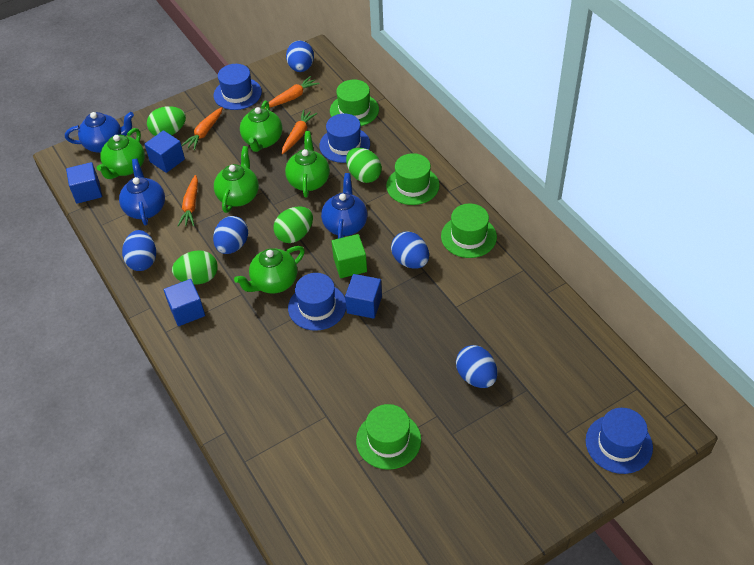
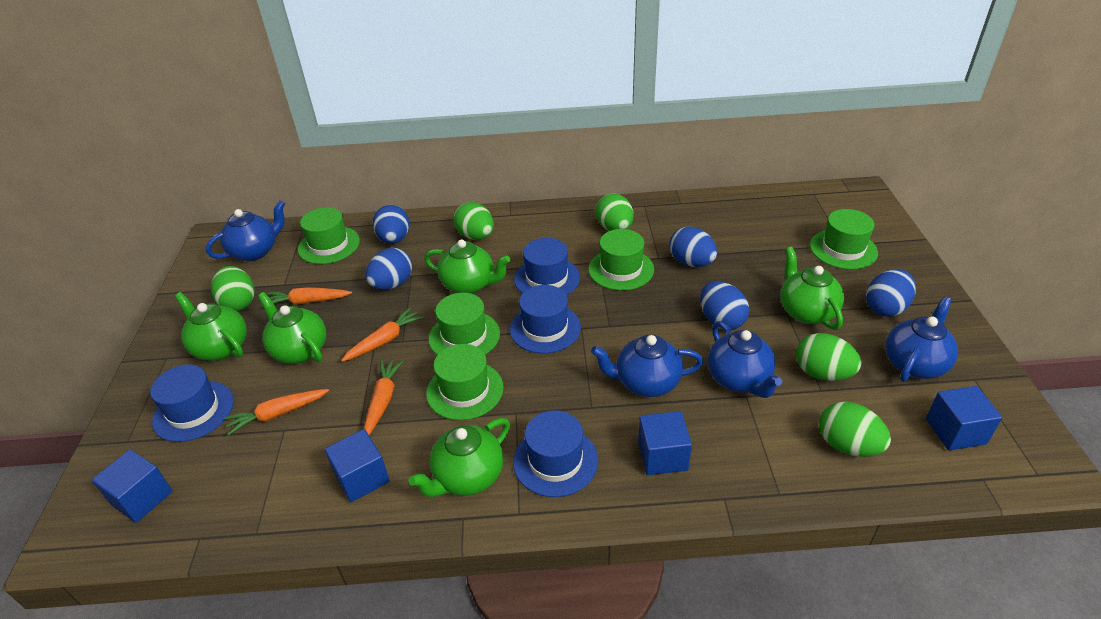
blue teapot: 3 -> 4
green cube: 1 -> 0
green egg: 4 -> 5
green hat: 4 -> 5

